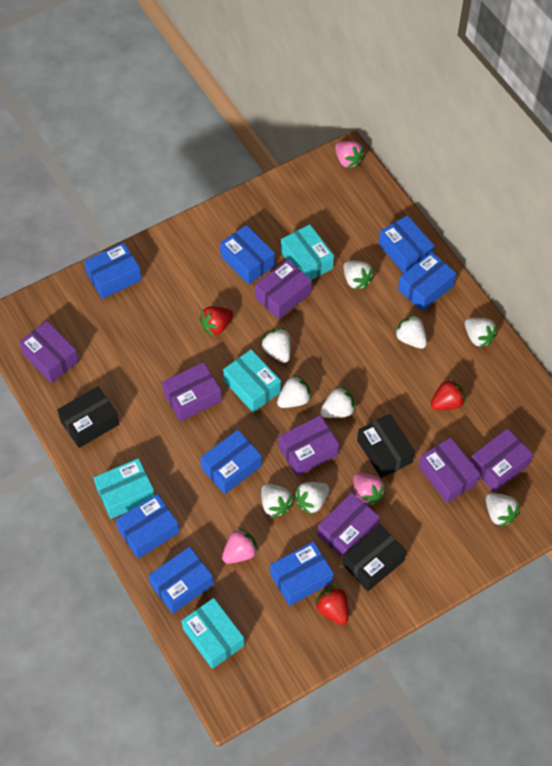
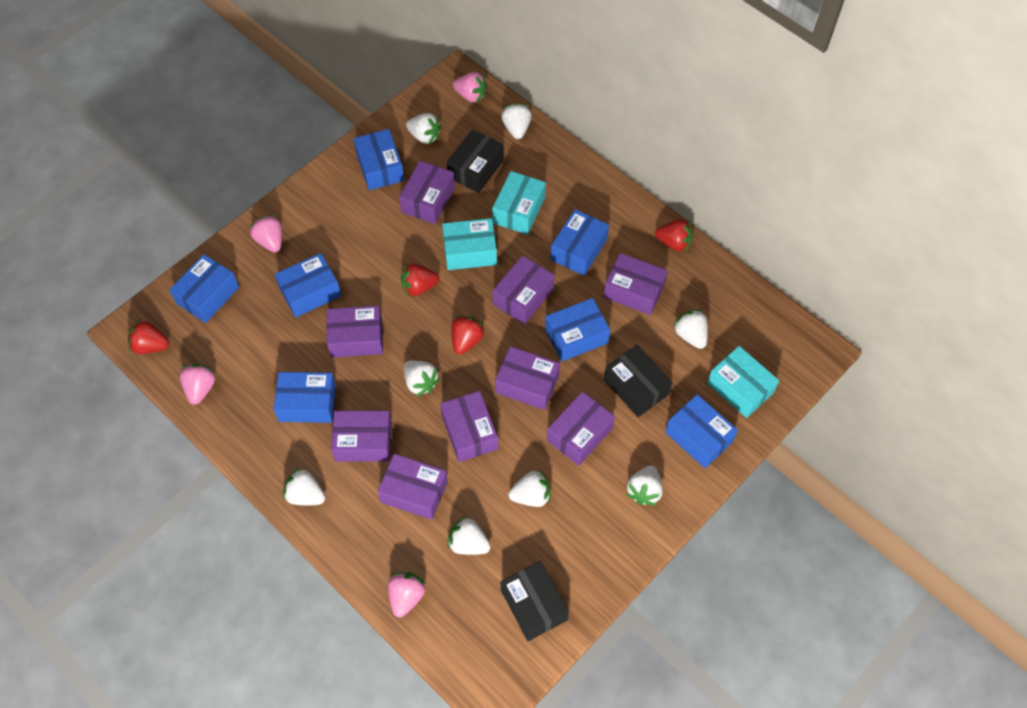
blue box: 8 -> 7
pink strawberry: 3 -> 4
purple box: 7 -> 9
red strawberry: 3 -> 4
turquoise box: 4 -> 3
white strawberry: 9 -> 8

